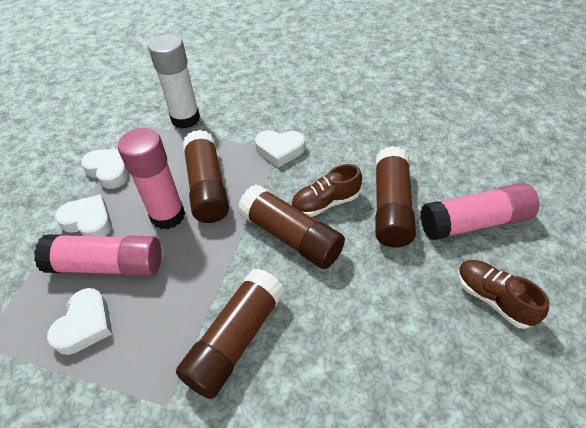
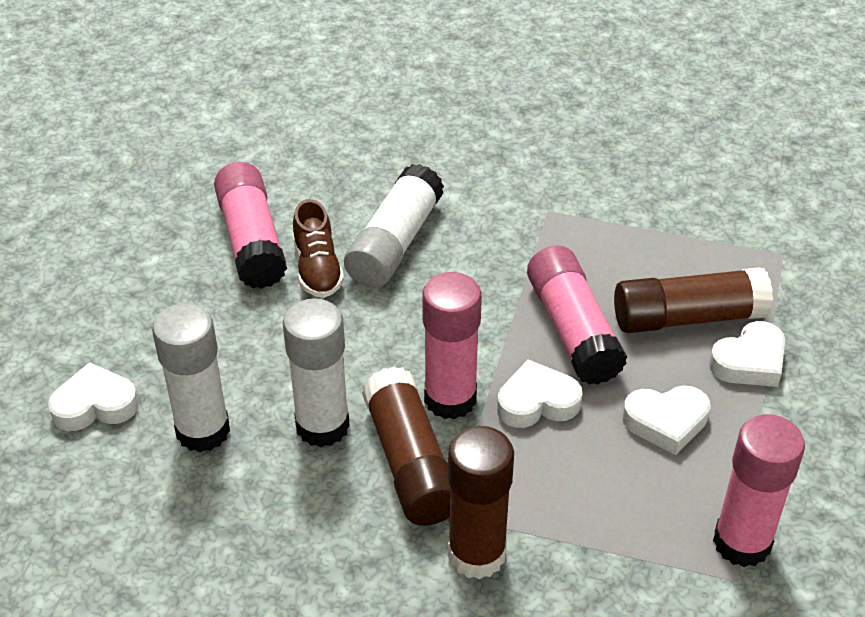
brown glue stick: 4 -> 3
brown shoe: 2 -> 1
pink glue stick: 3 -> 4
white glue stick: 1 -> 3

